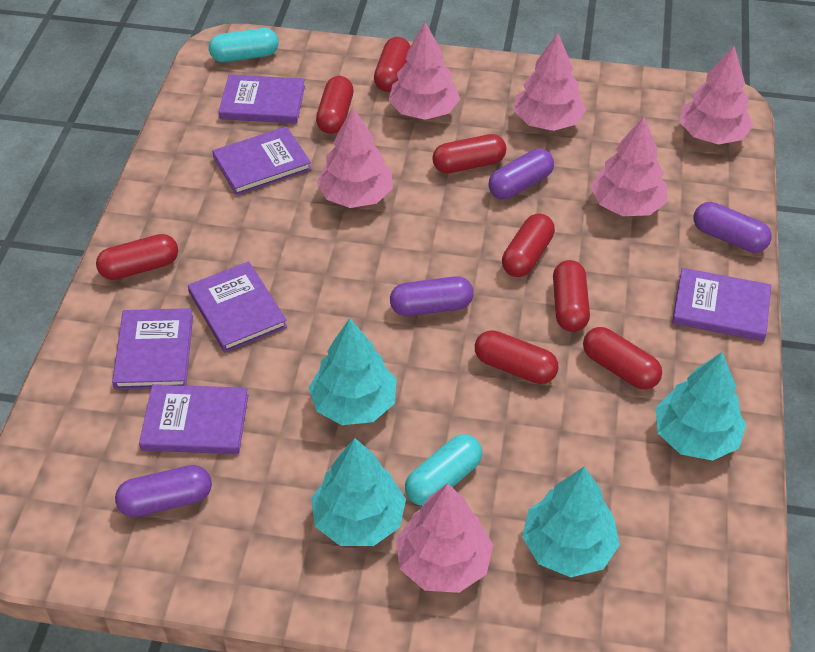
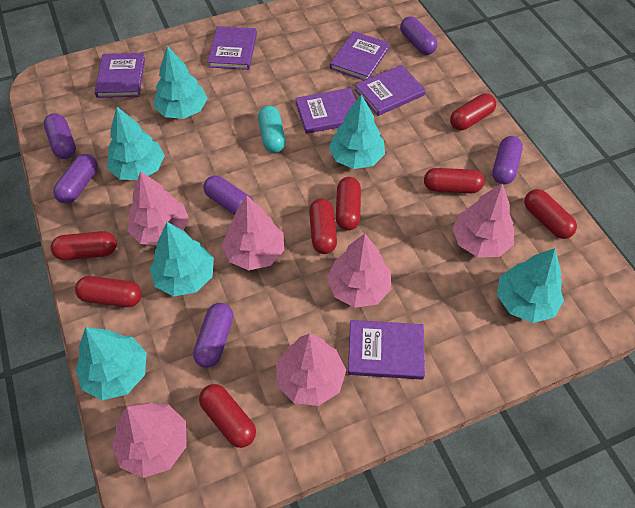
purple capsule: 4 -> 6
turquoise capsule: 2 -> 1
turquoise tree: 4 -> 6

